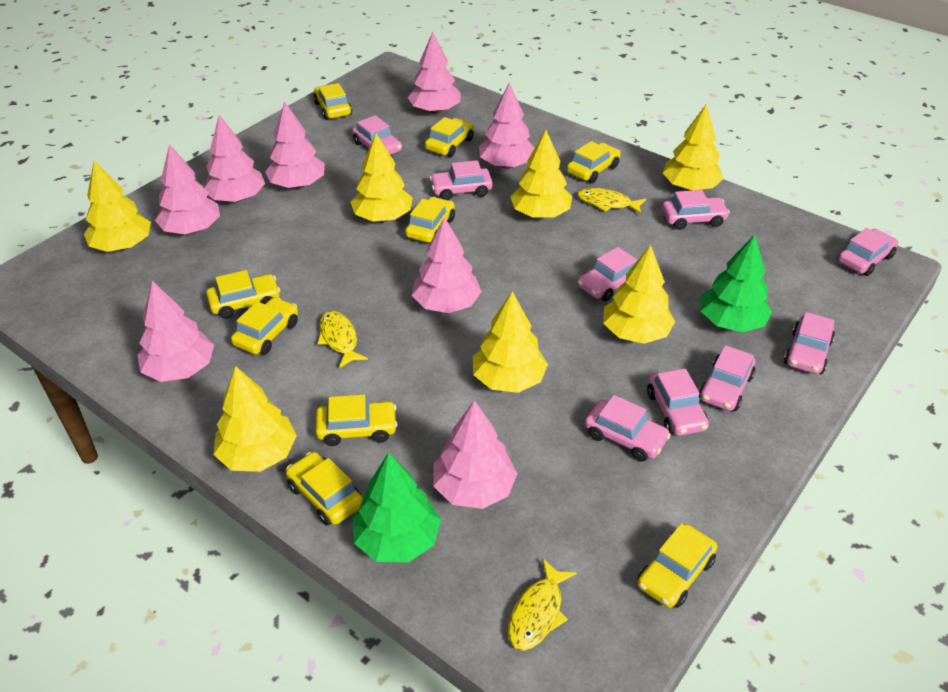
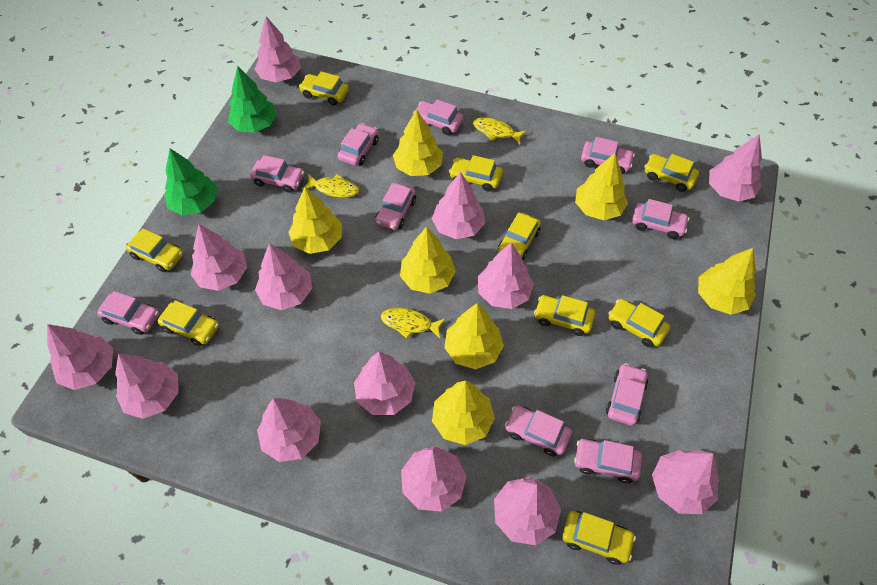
pink car: 9 -> 10
pink tree: 8 -> 13

